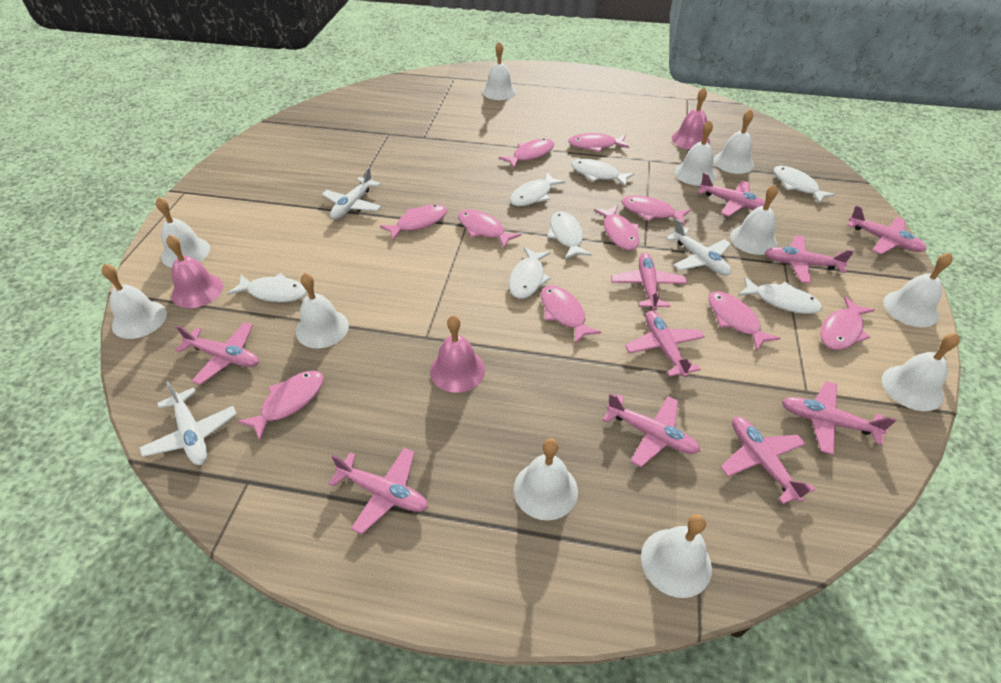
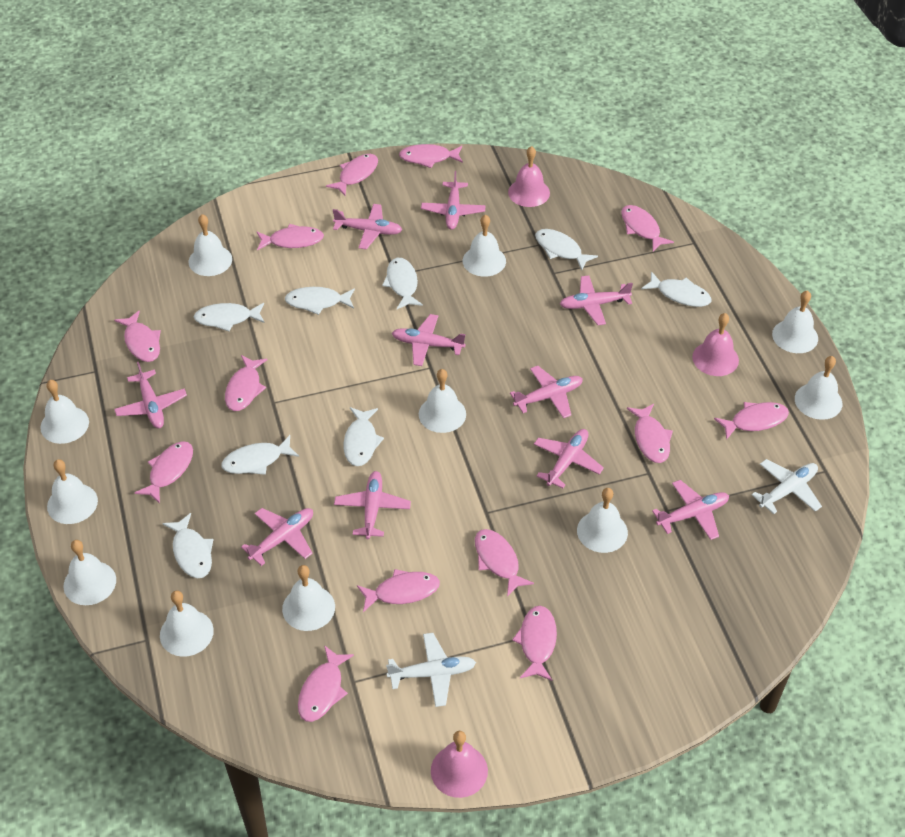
pink fish: 10 -> 13
white fish: 7 -> 8
white plane: 3 -> 2

